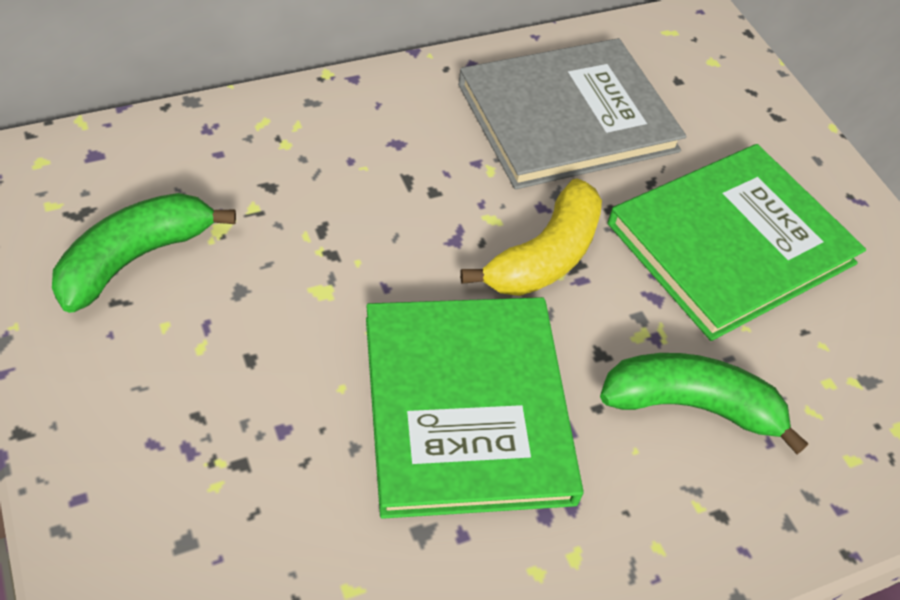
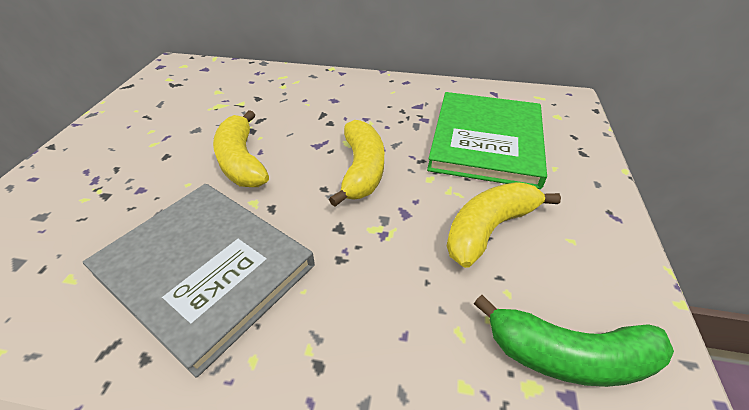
green banana: 2 -> 1
green book: 2 -> 1
yellow banana: 1 -> 3

